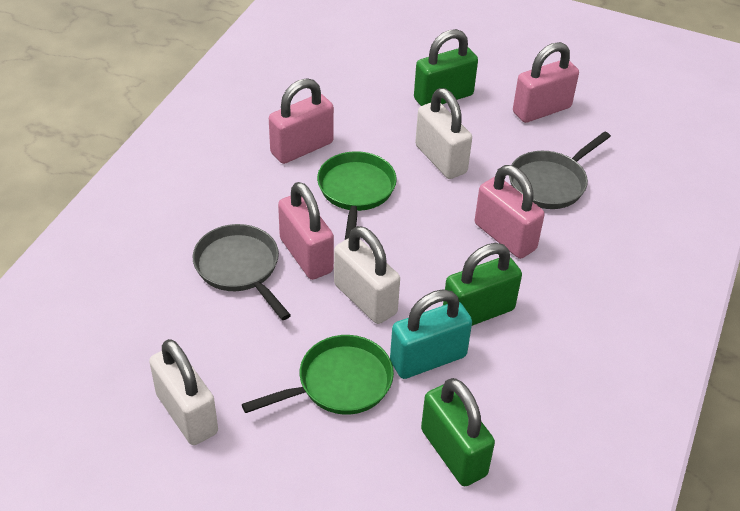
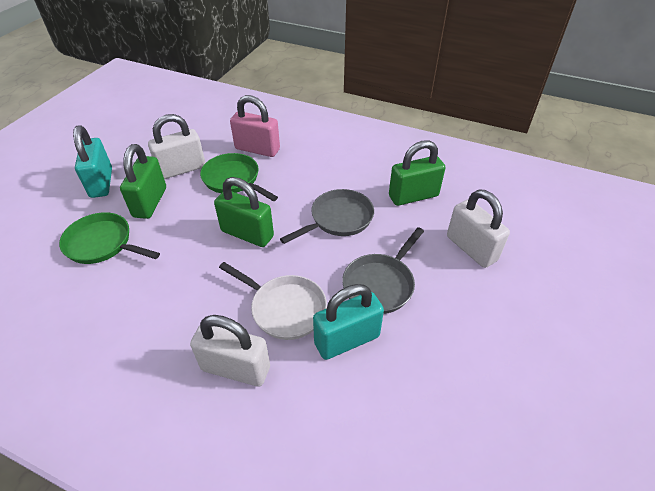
pink padlock: 4 -> 1
turquoise padlock: 1 -> 2
white pan: 0 -> 1

